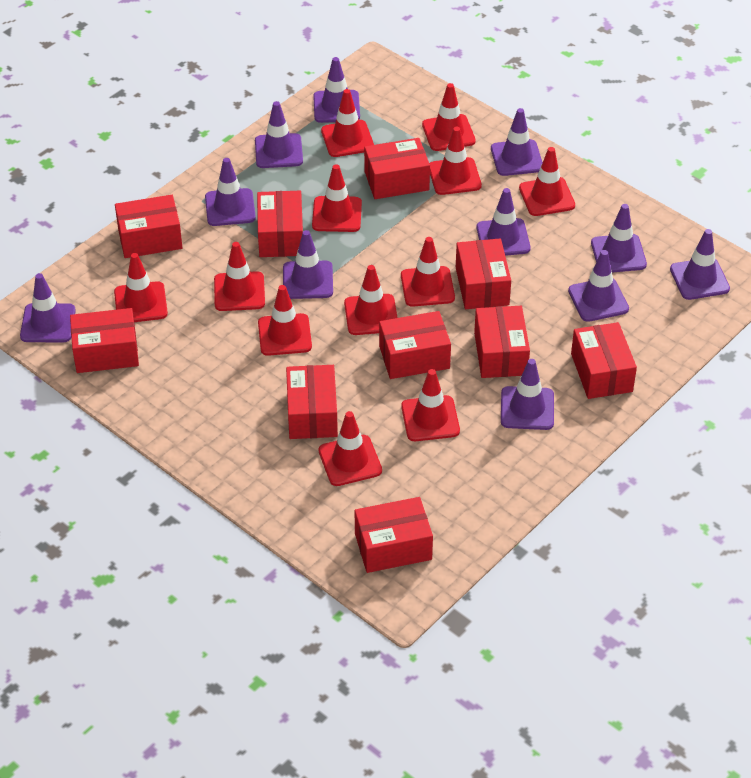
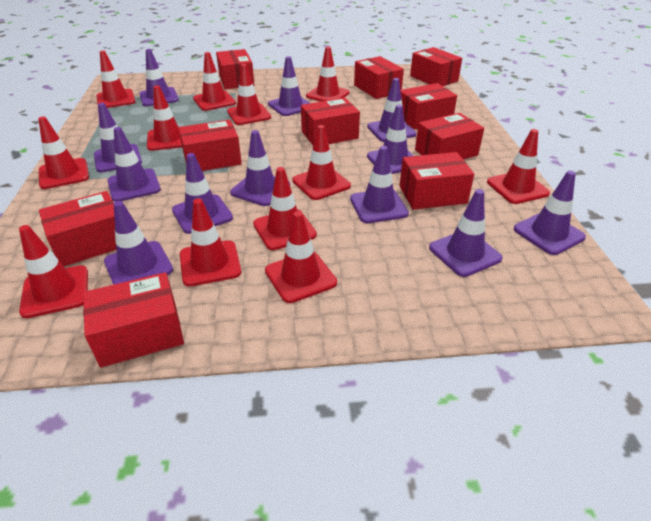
purple traffic cone: 11 -> 12

